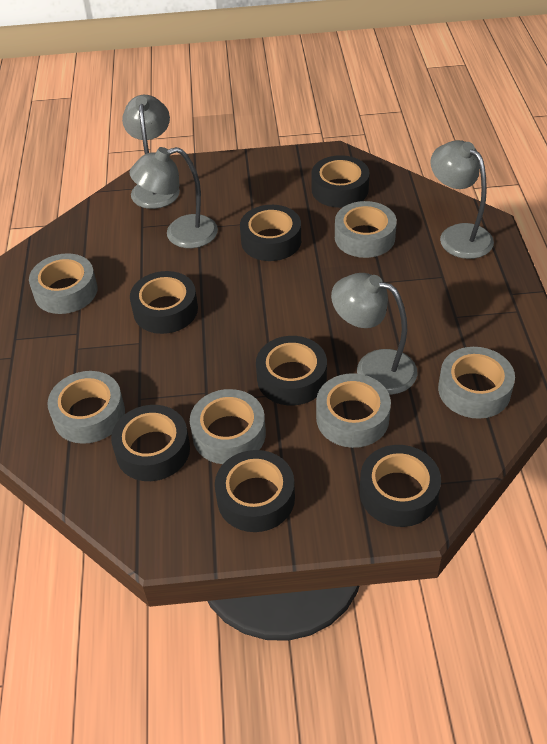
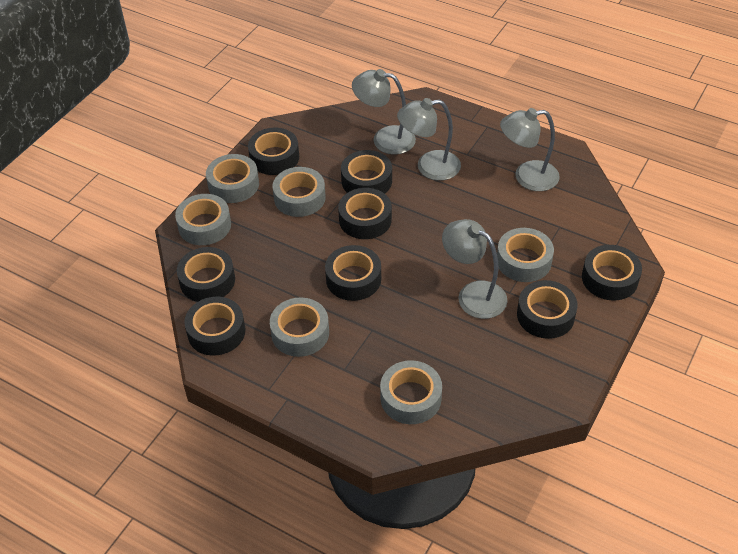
black tape: 7 -> 8

